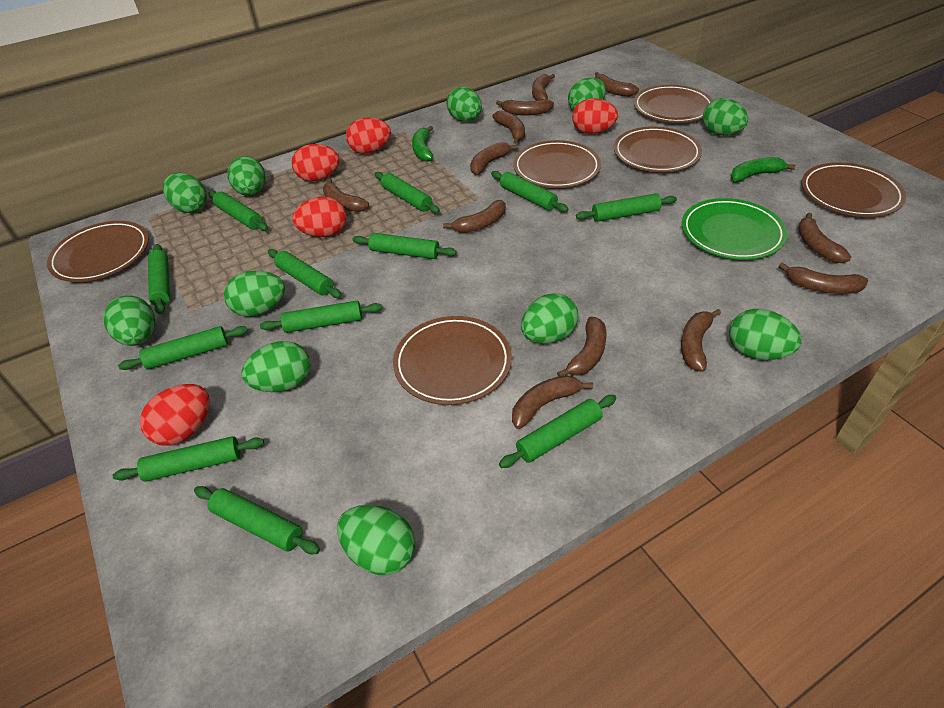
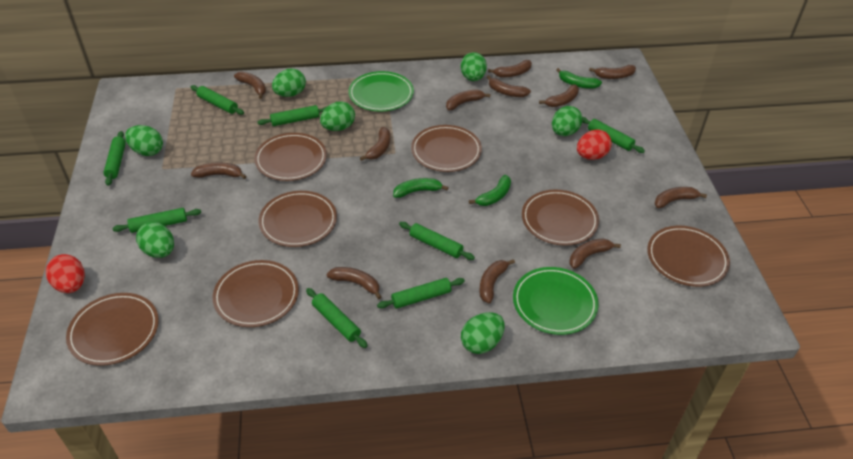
brown plate: 6 -> 7
green banana: 2 -> 3
green egg: 11 -> 7
green plate: 1 -> 2
green rolling pin: 12 -> 8
red egg: 5 -> 2

